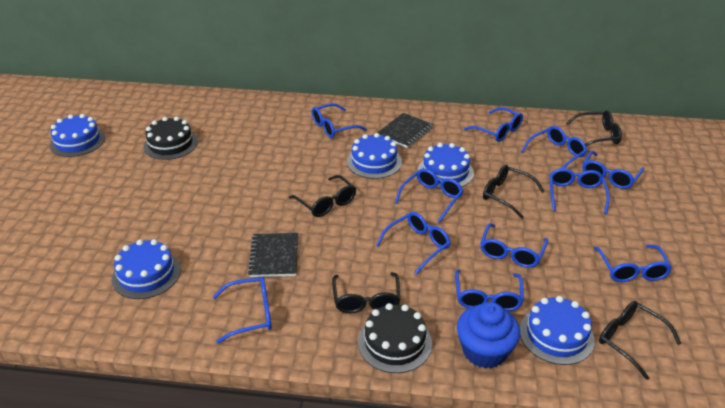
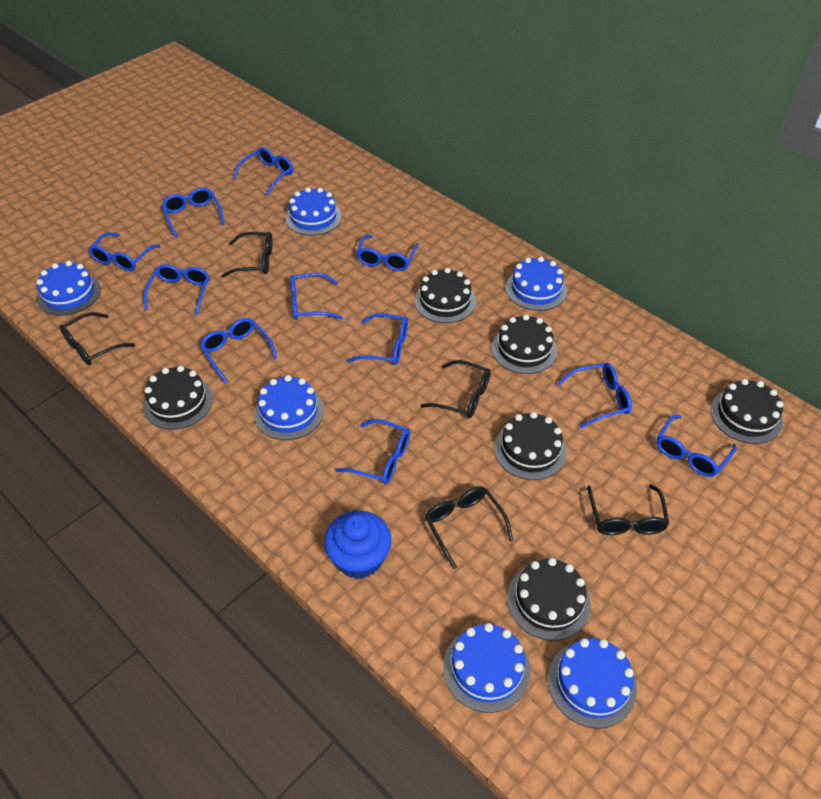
black cake: 2 -> 6
black notebook: 2 -> 0
blue cake: 5 -> 6

